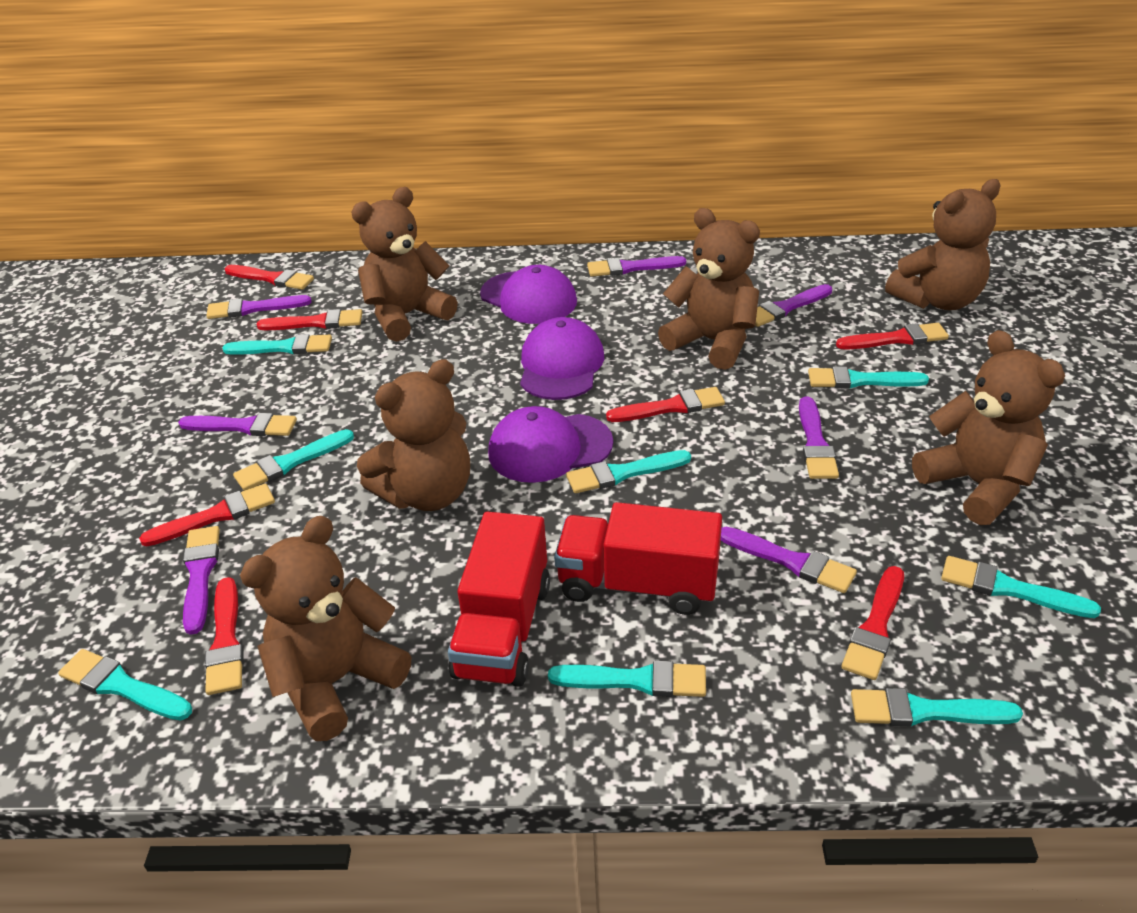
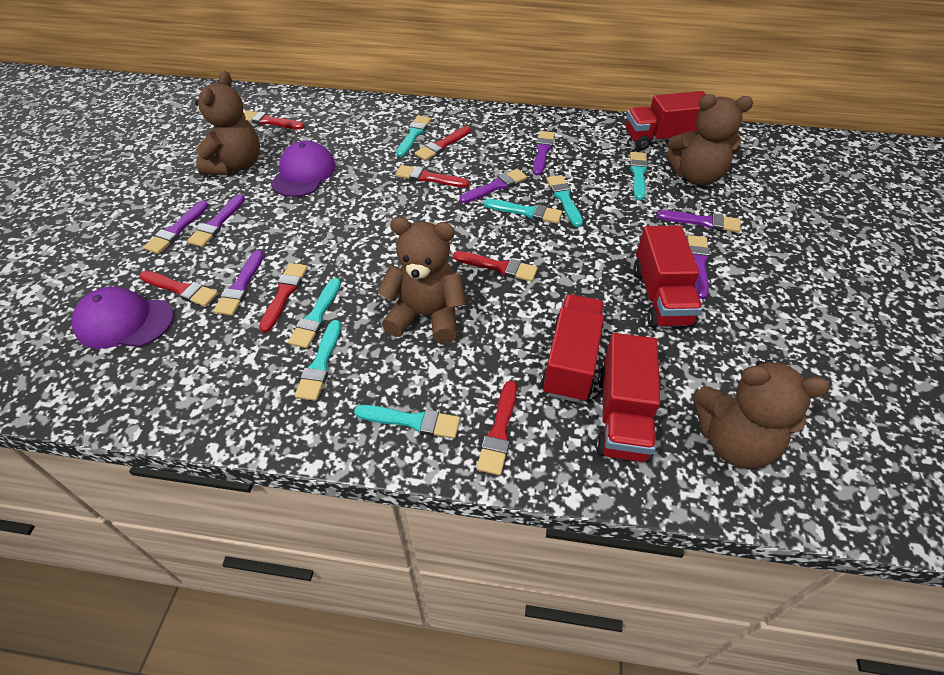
brown teddy bear: 6 -> 4
purple cap: 3 -> 2
red truck: 2 -> 4
turquoise brush: 8 -> 7

